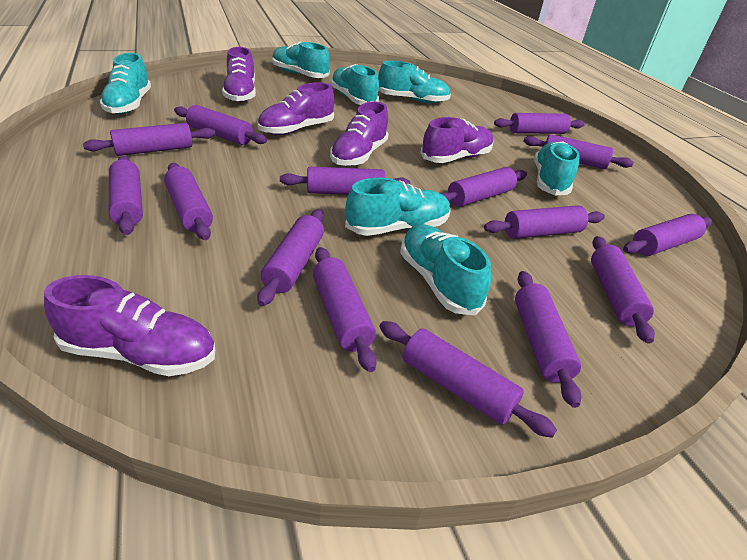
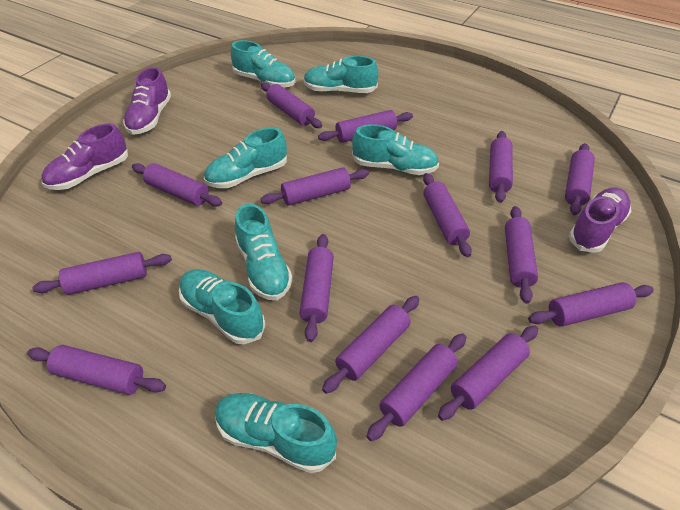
purple shoe: 5 -> 3

